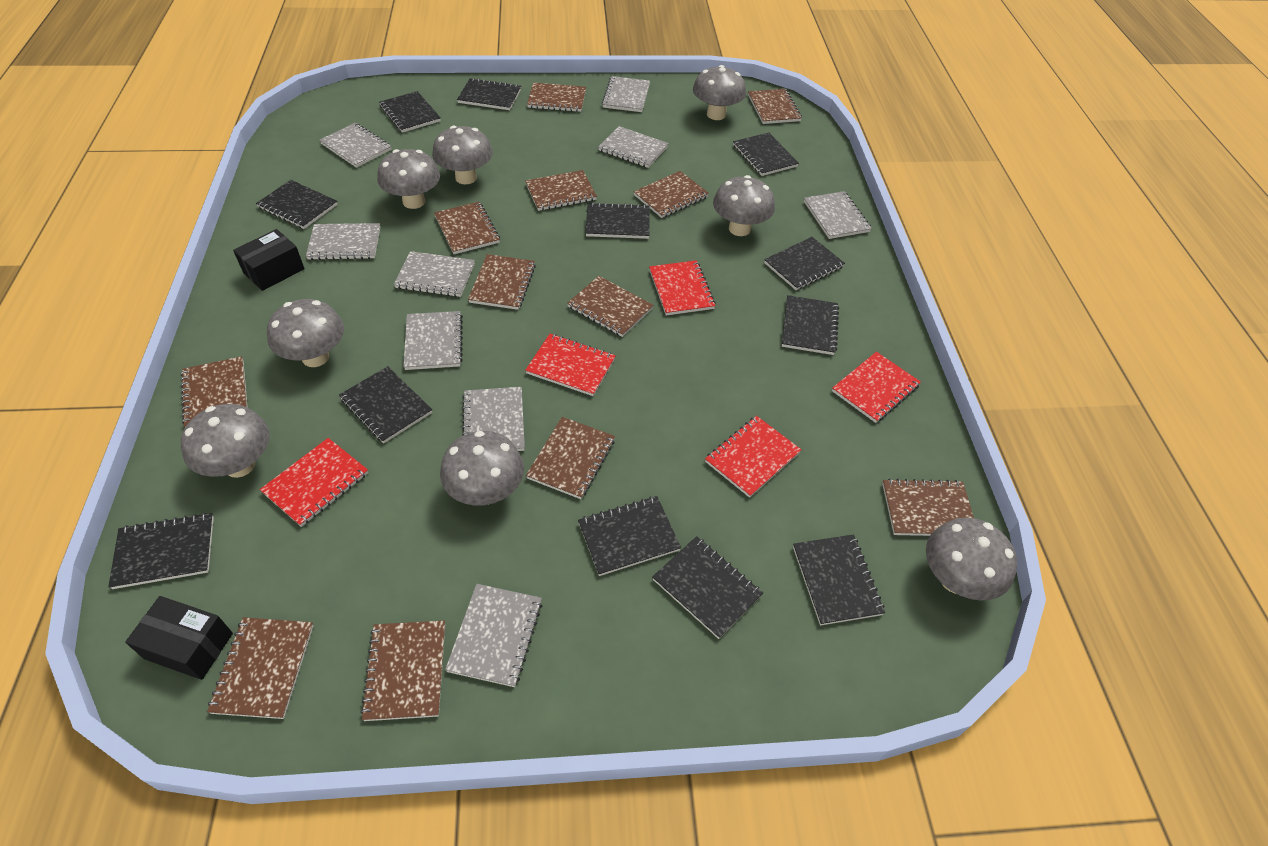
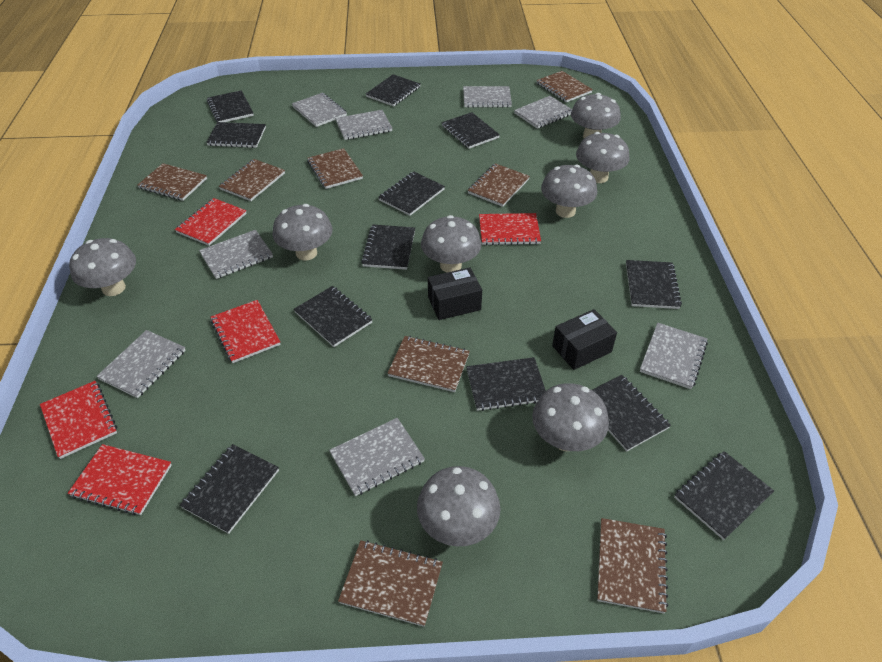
brown notebook: 12 -> 8
grey notebook: 9 -> 8

